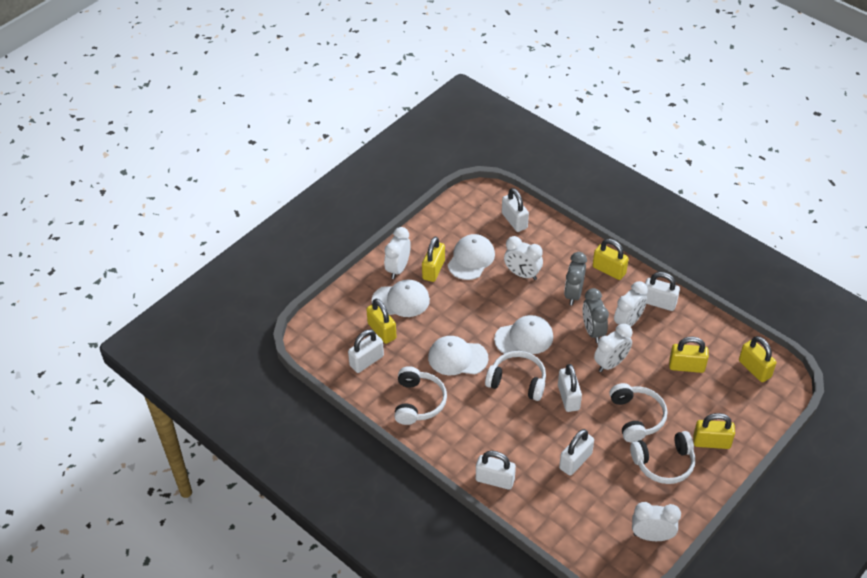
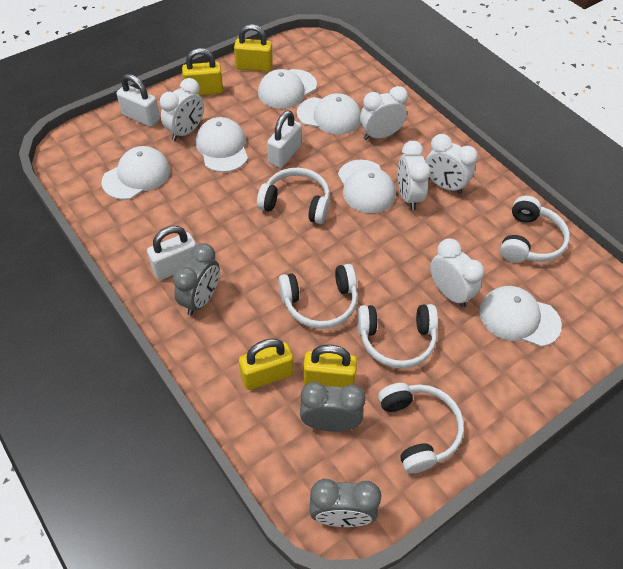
grey clock: 2 -> 3
white cap: 4 -> 6
white headphones: 4 -> 5
white padlock: 6 -> 3
yellow padlock: 6 -> 4

